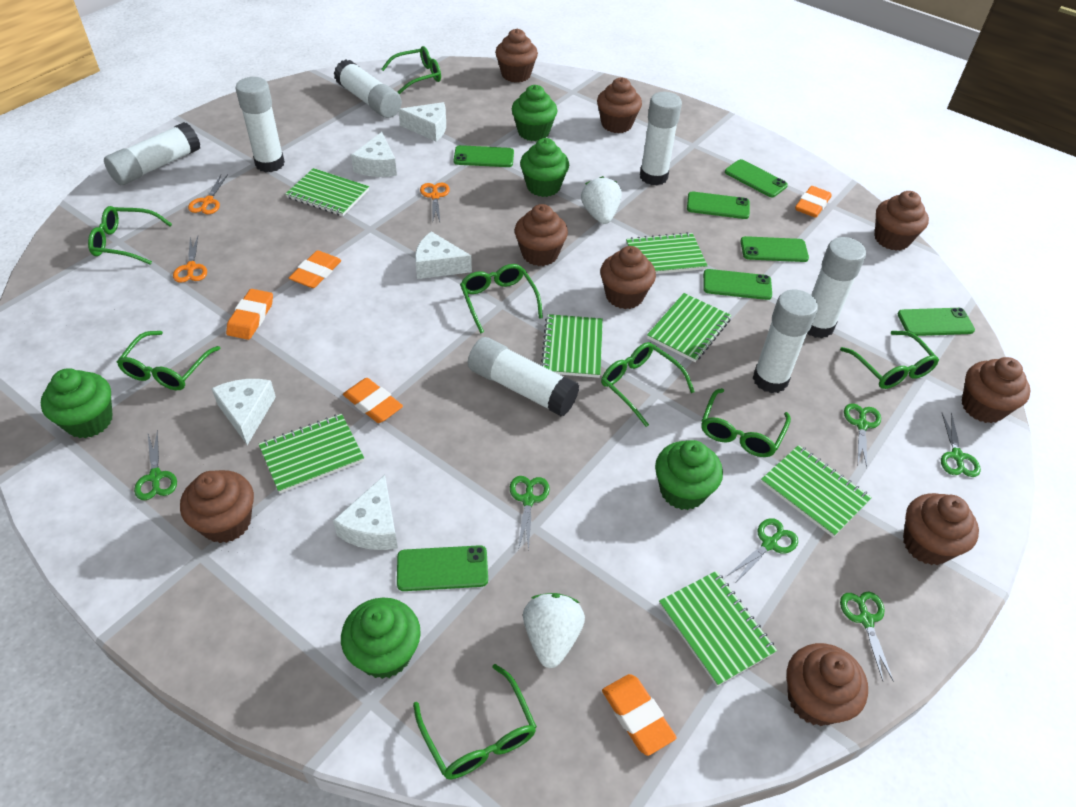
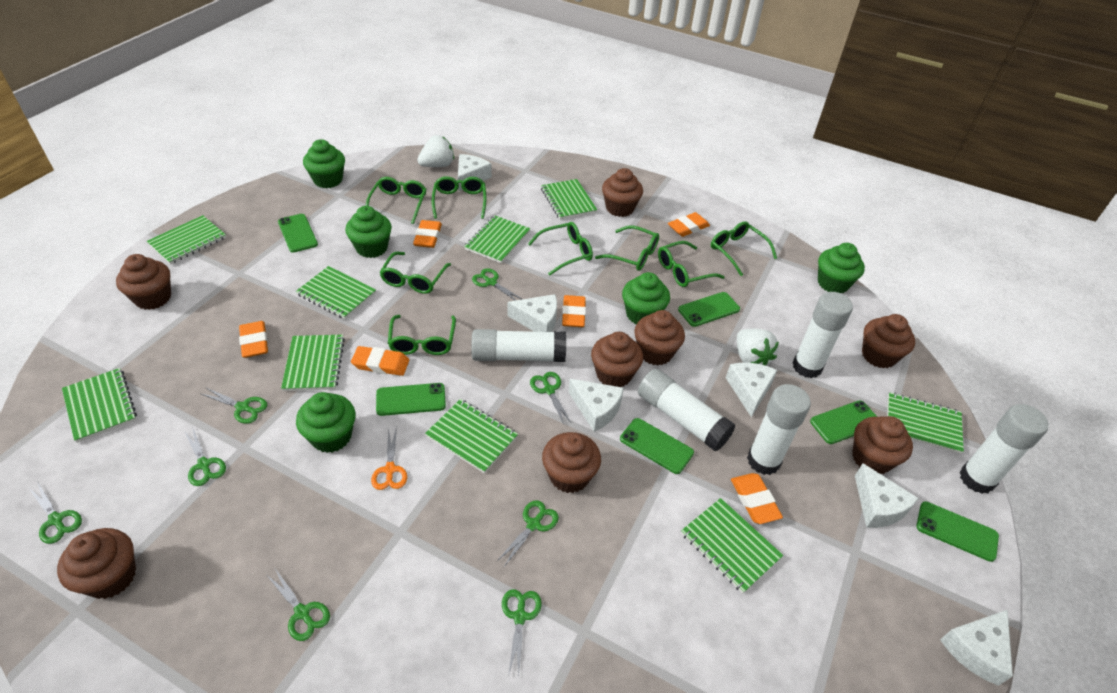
brown cupcake: 9 -> 8
green notebook: 7 -> 9
green phone: 7 -> 6
green scissors: 6 -> 8
orange eraser: 5 -> 6
orange scissors: 3 -> 1
white cheese: 5 -> 6
white glue stick: 7 -> 5

